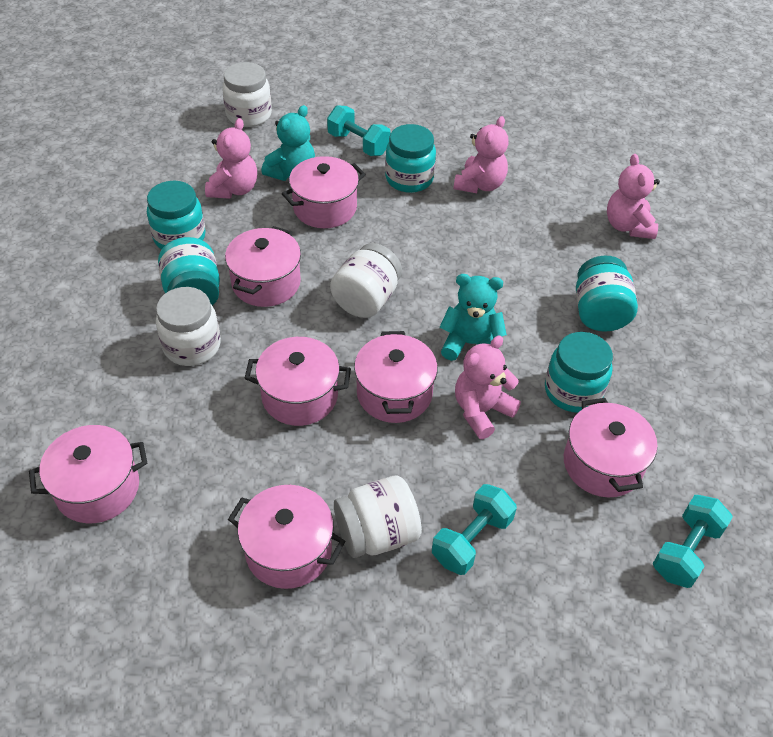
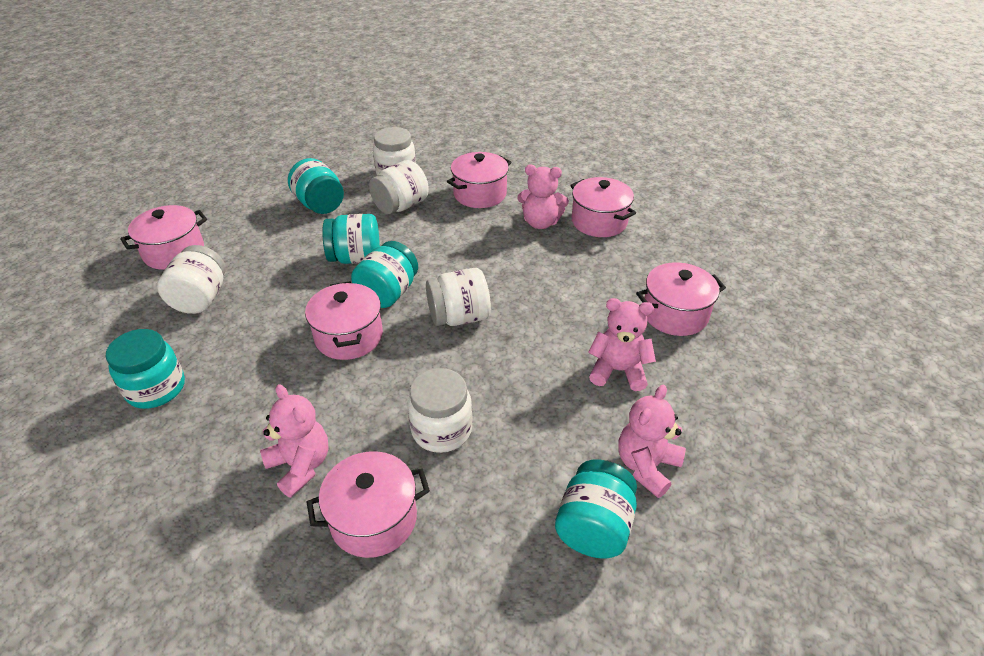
pink pot: 7 -> 6
turquoise dumbbell: 3 -> 0
turquoise teddy bear: 2 -> 0
white jar: 4 -> 5

